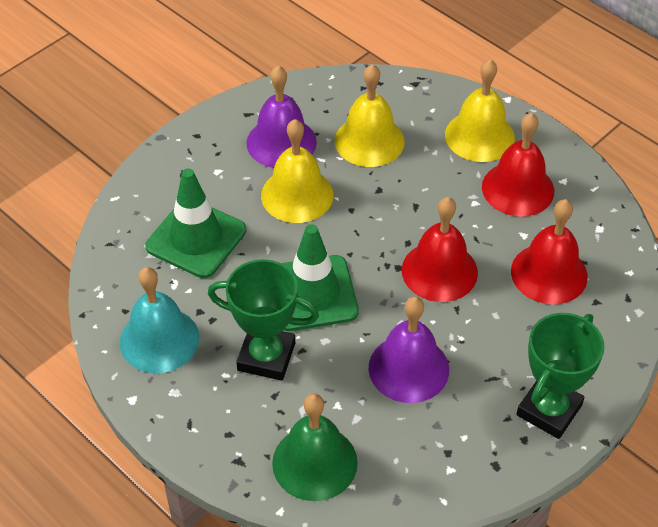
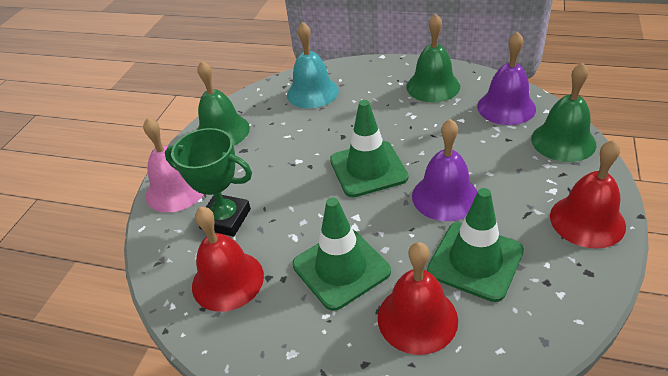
green bell: 1 -> 3
green traffic cone: 2 -> 3
green trophy: 2 -> 1
pink bell: 0 -> 1
yellow bell: 3 -> 0

